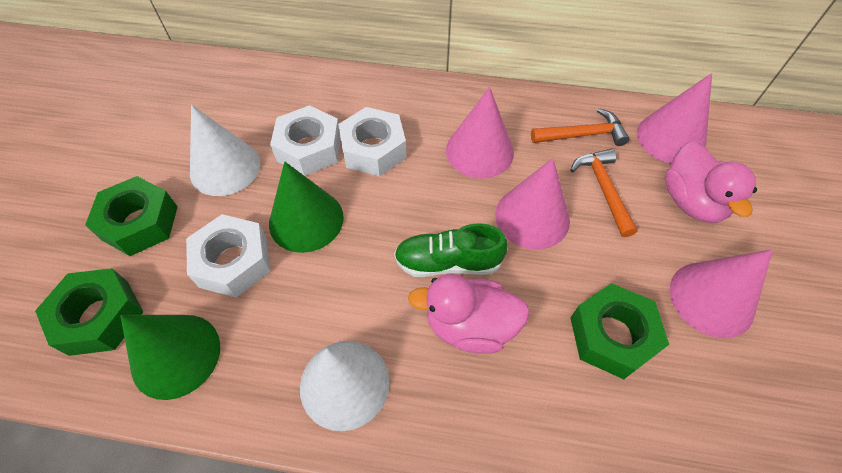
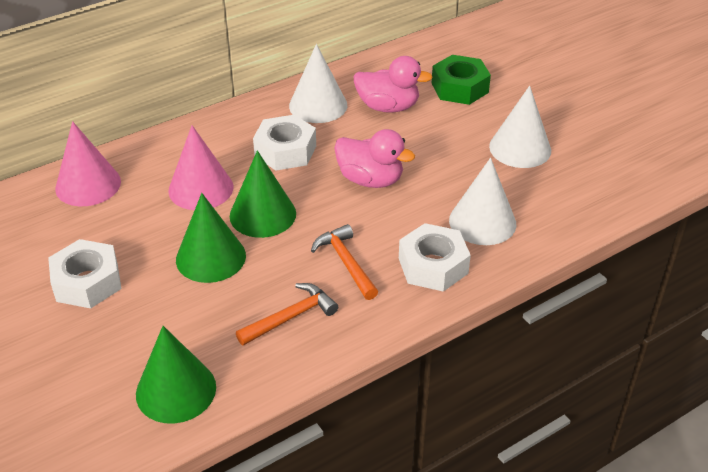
green cone: 2 -> 3
green nut: 3 -> 1
green shoe: 1 -> 0
pink cone: 4 -> 2
white cone: 2 -> 3

